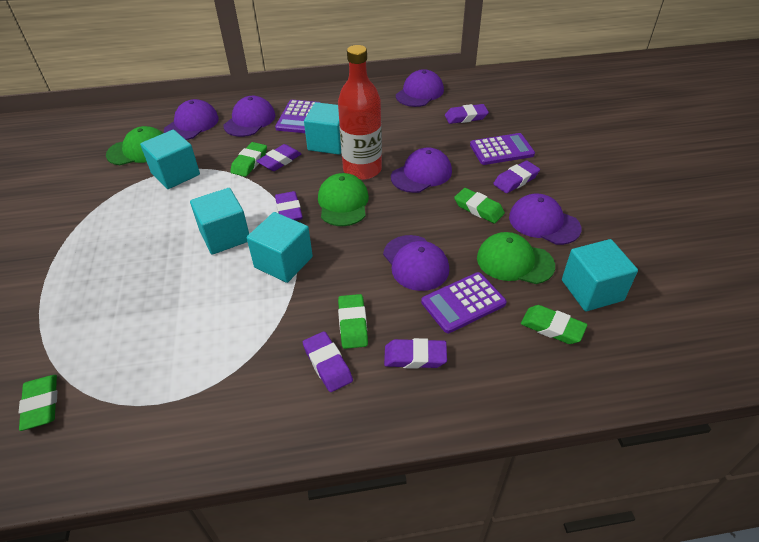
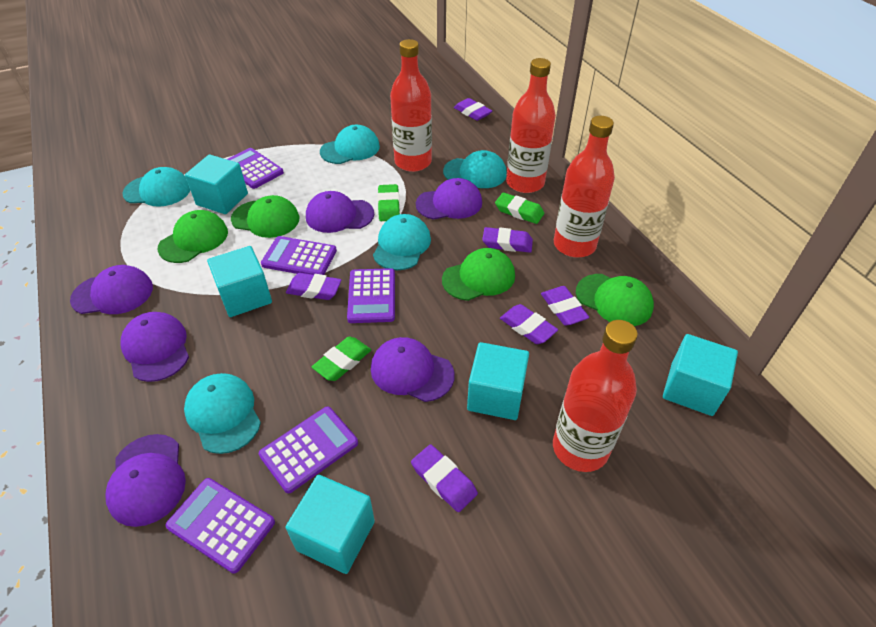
green cap: 3 -> 4
green eraser: 5 -> 3
purple calculator: 3 -> 5
red bottle: 1 -> 4
turquoise cap: 0 -> 5

